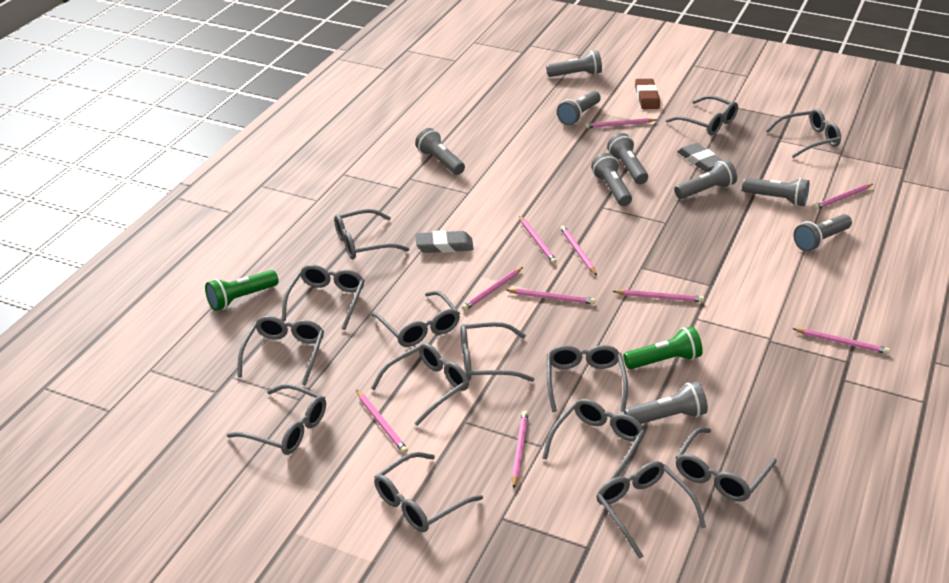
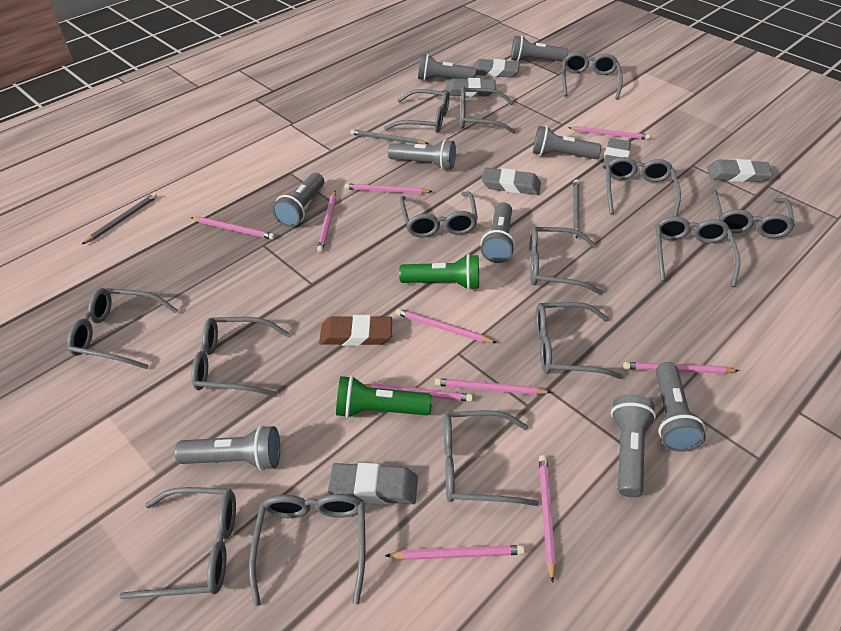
grey eraser: 2 -> 6
grey pencil: 0 -> 3

